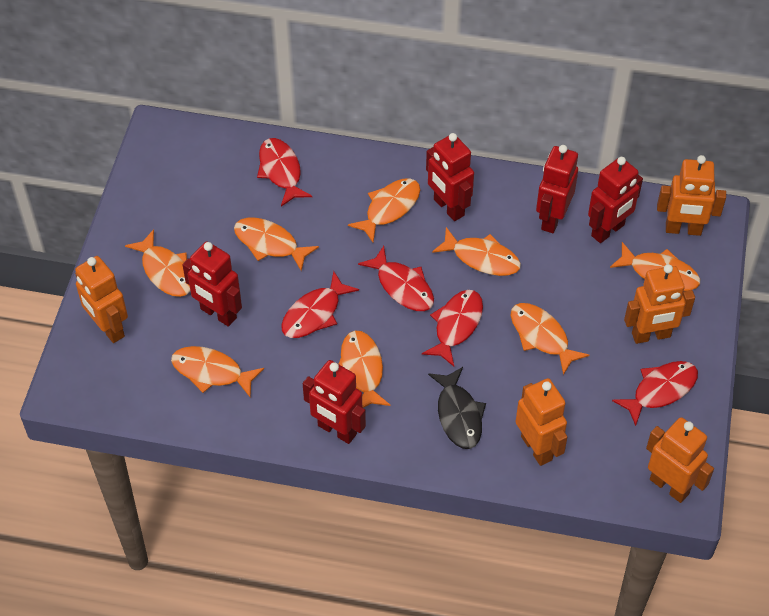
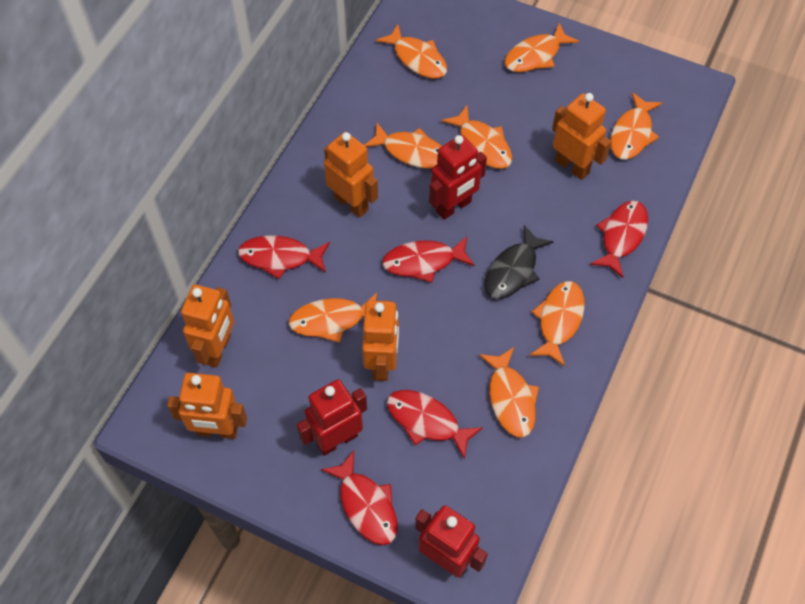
red robot: 5 -> 3

